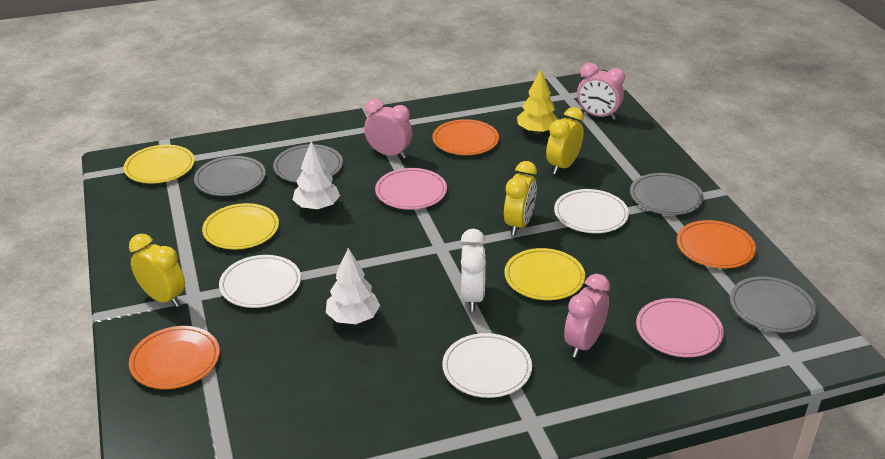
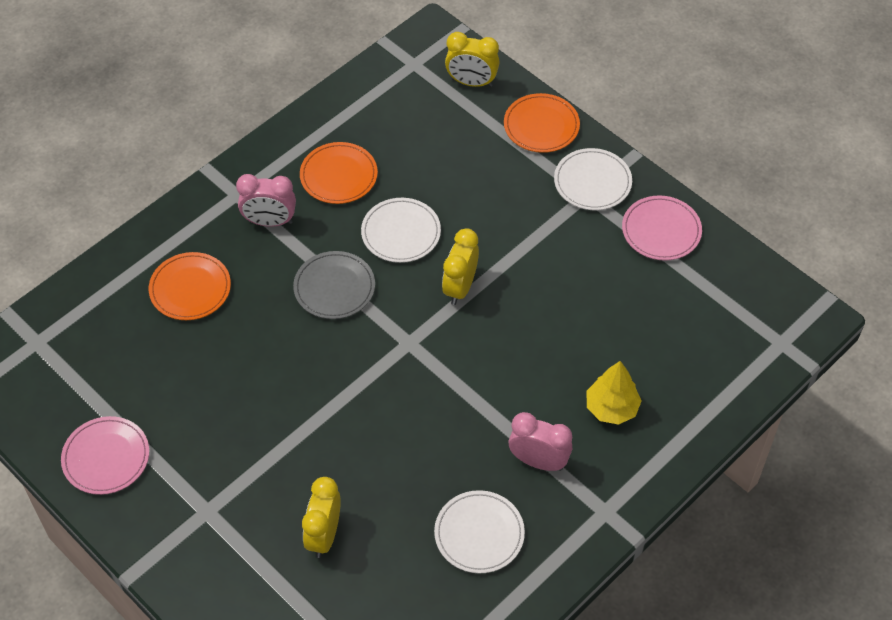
grey plate: 4 -> 1
pink clock: 3 -> 2
white clock: 1 -> 0
white tree: 2 -> 0
yellow plate: 3 -> 0

